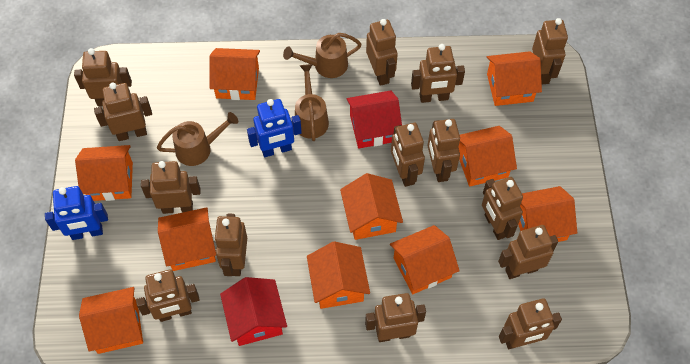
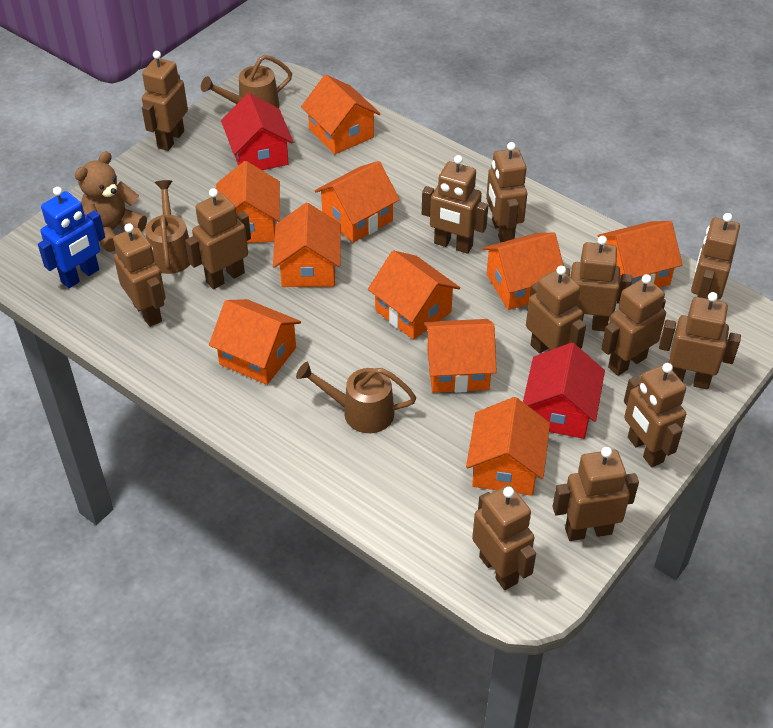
blue robot: 2 -> 1
brown robot: 14 -> 13
brown teddy bear: 0 -> 1

